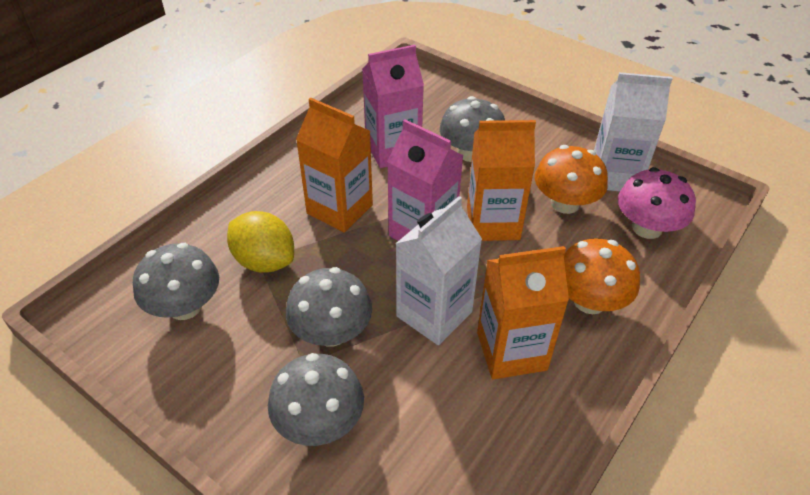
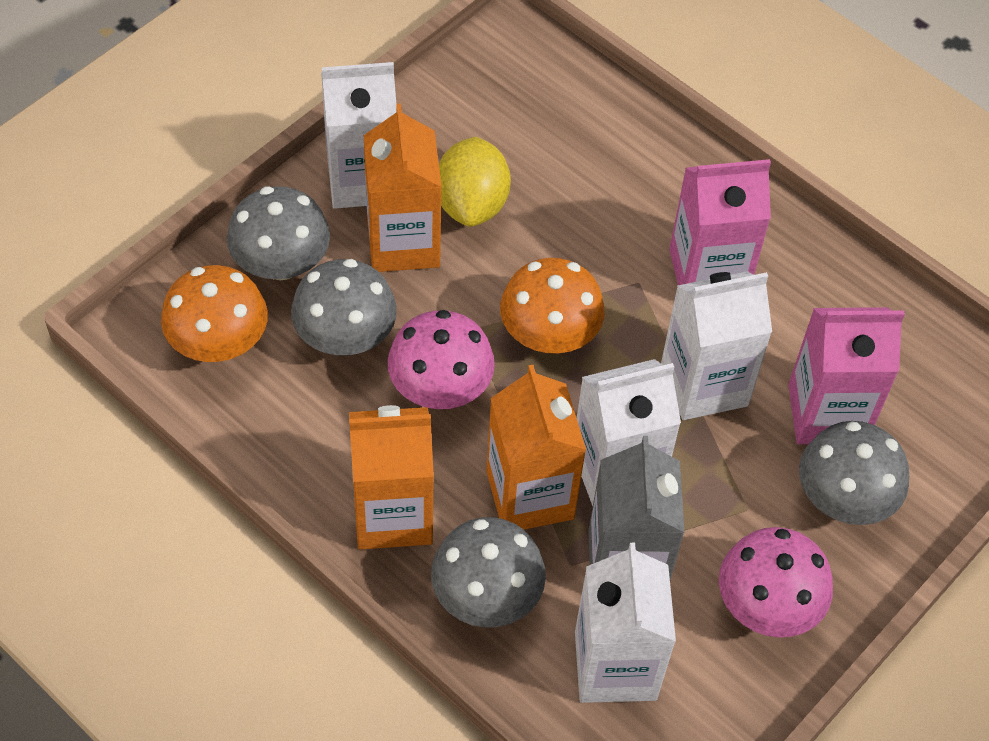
grey carton: 0 -> 1
pink mushroom: 1 -> 2
white carton: 2 -> 4

